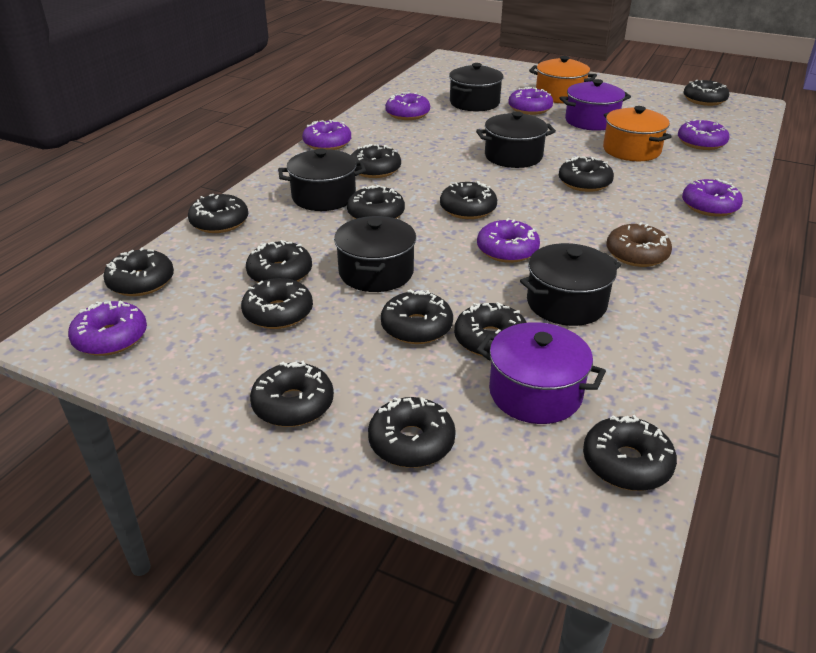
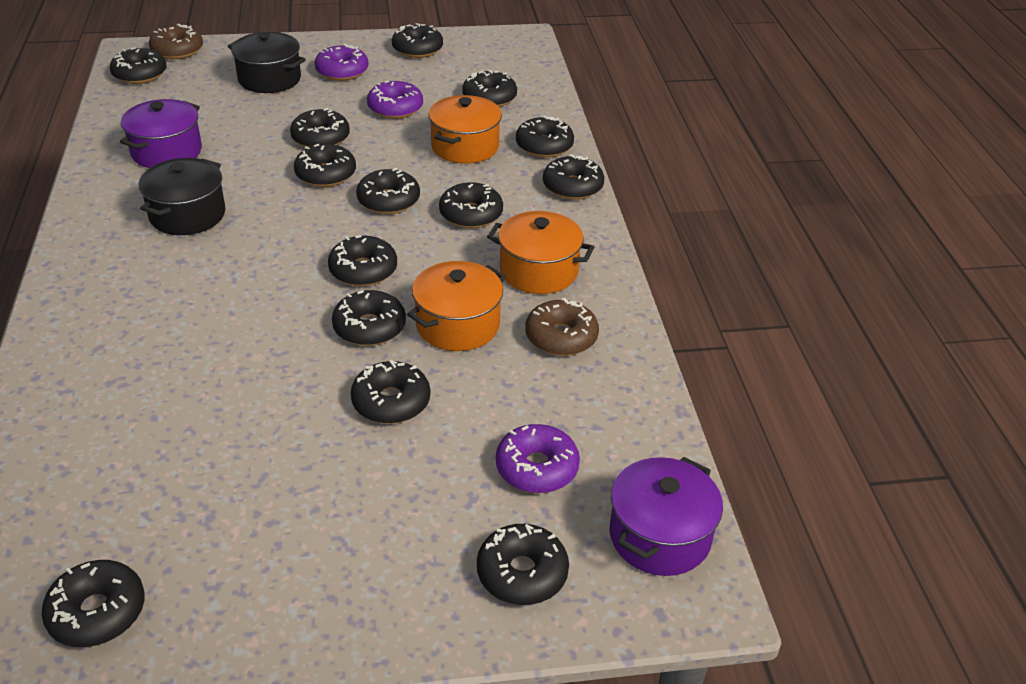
black pot: 5 -> 2
brown donut: 1 -> 2
orange pot: 2 -> 3
purple donut: 7 -> 3

